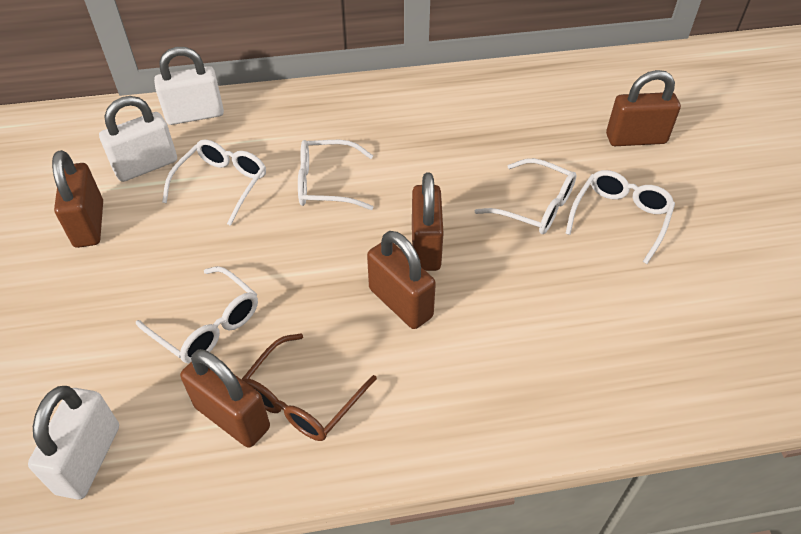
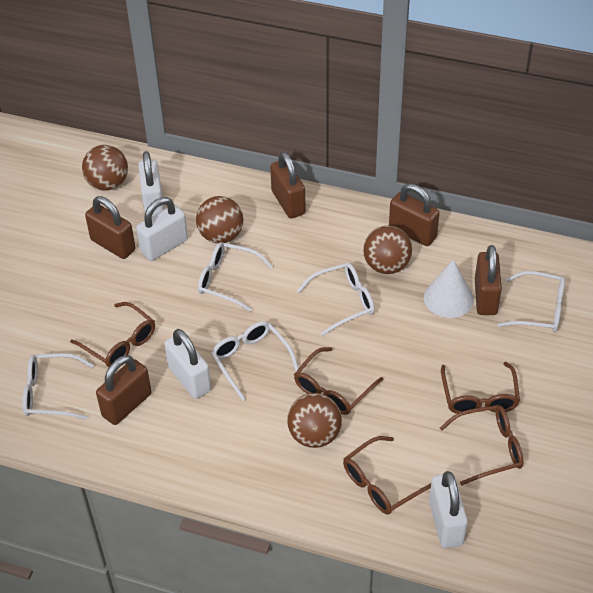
brown ball: 0 -> 4
brown glasses: 1 -> 5
white cone: 0 -> 1
white padlock: 3 -> 4

